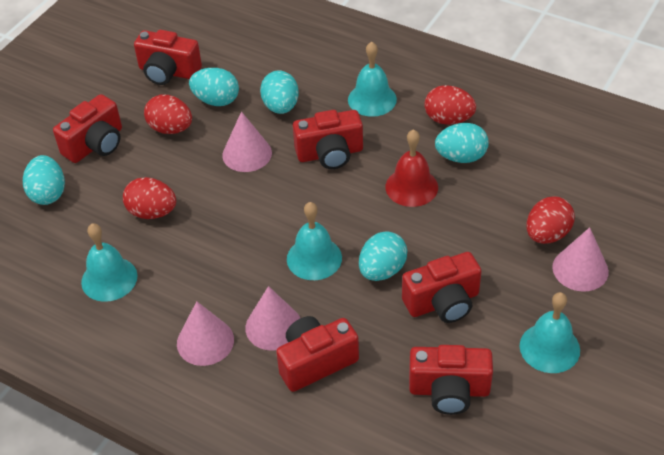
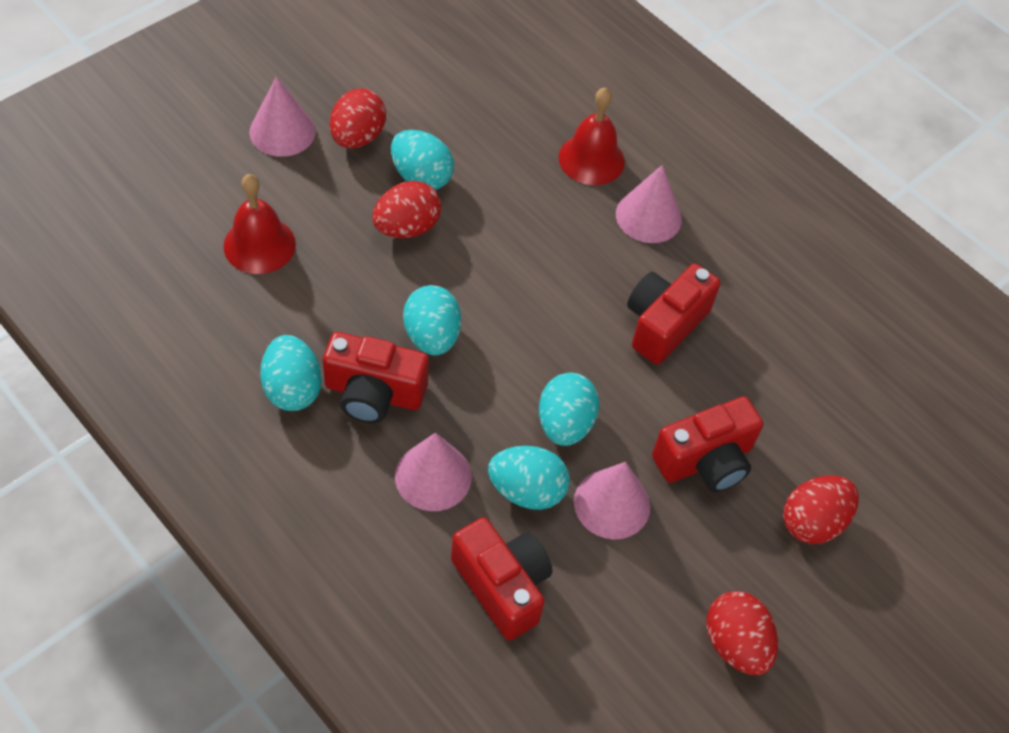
red bell: 1 -> 2
red camera: 6 -> 4
turquoise bell: 4 -> 0

